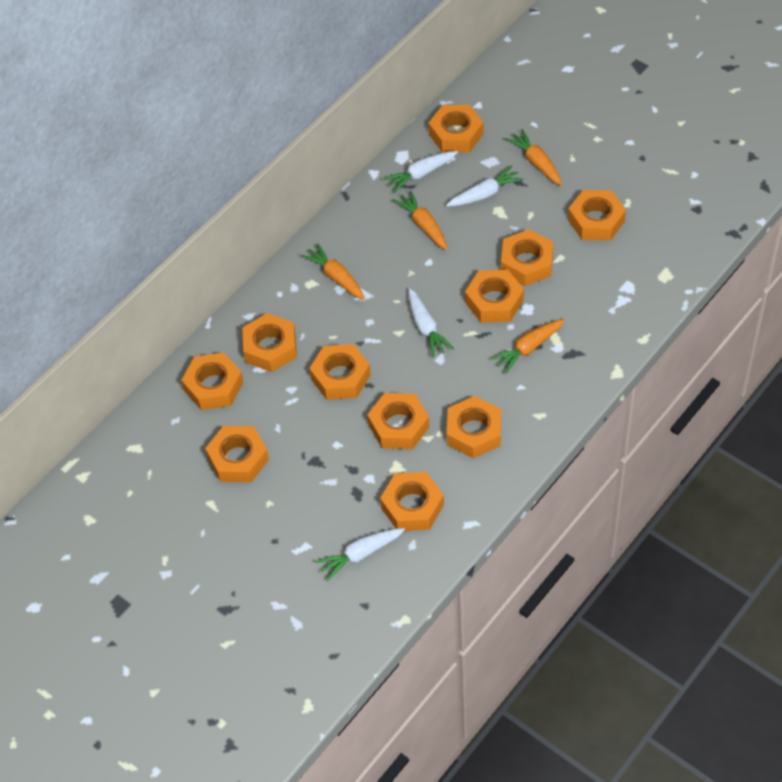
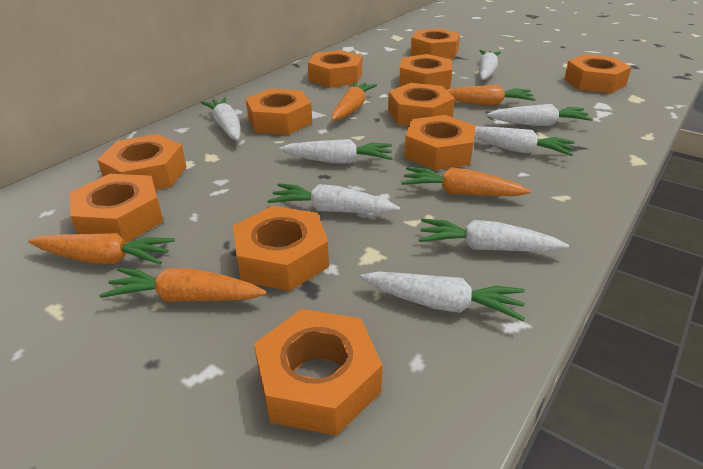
orange carrot: 4 -> 5
white carrot: 4 -> 8

